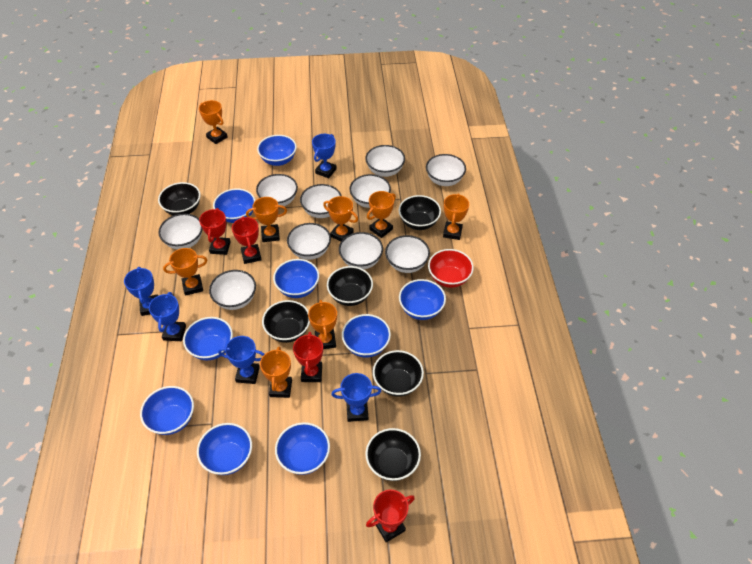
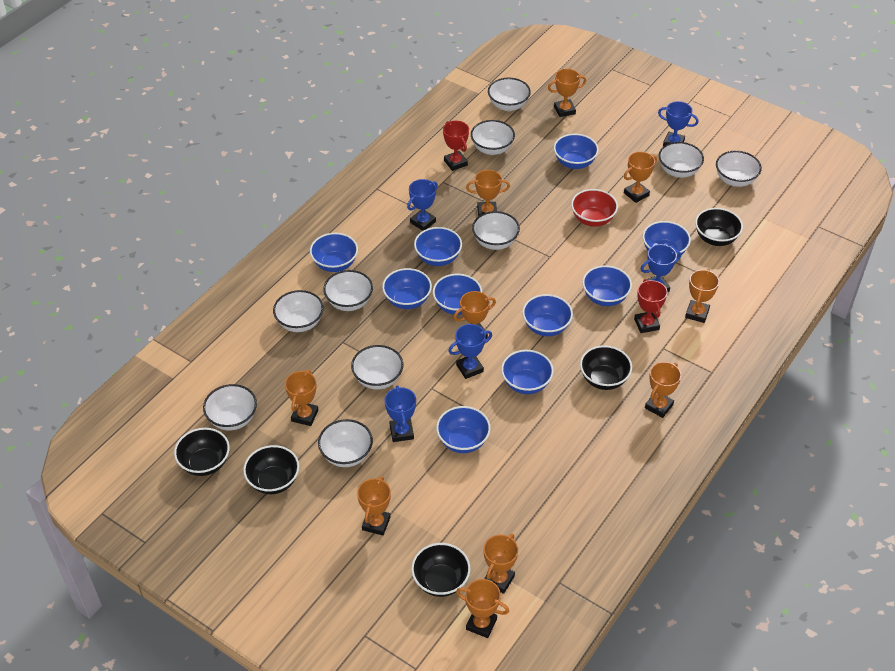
black bowl: 6 -> 5
blue bowl: 9 -> 10
orange trophy: 8 -> 10
red trophy: 4 -> 2

